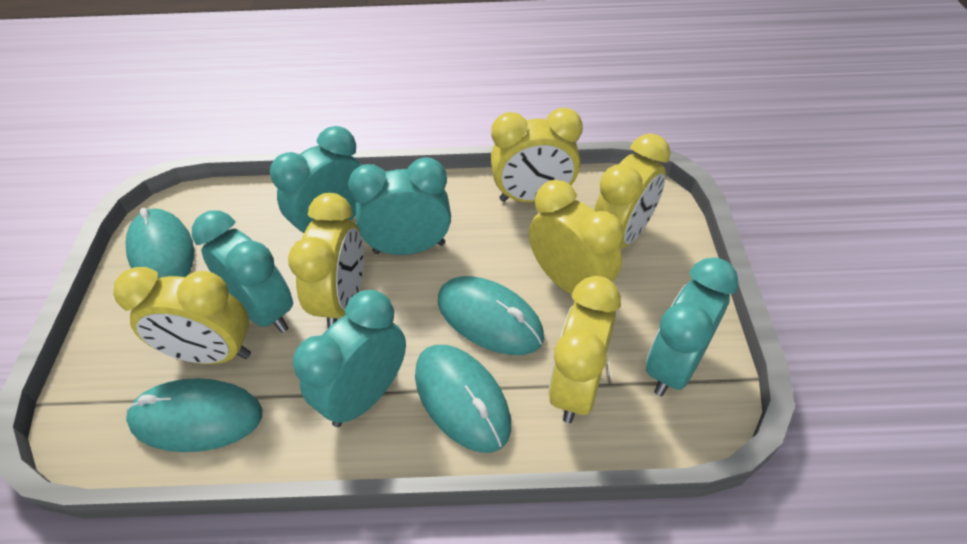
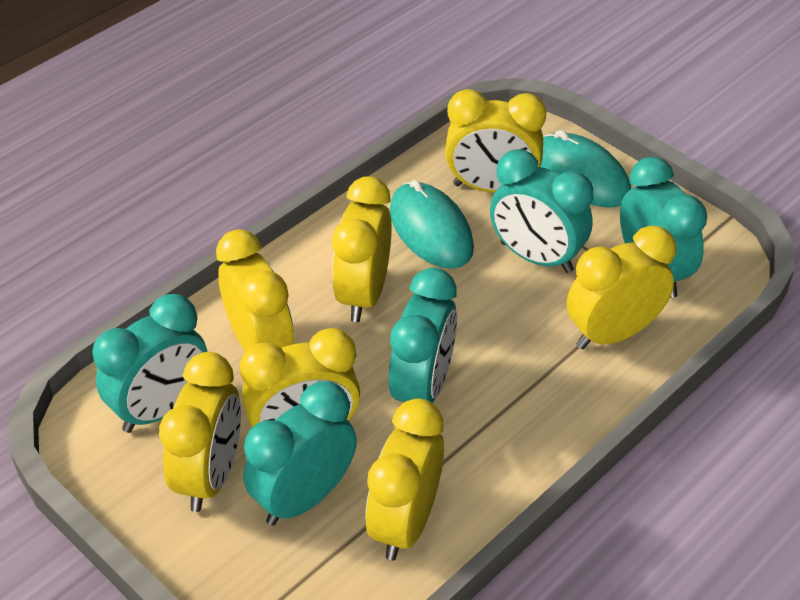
turquoise mouse: 4 -> 2
yellow clock: 6 -> 7

